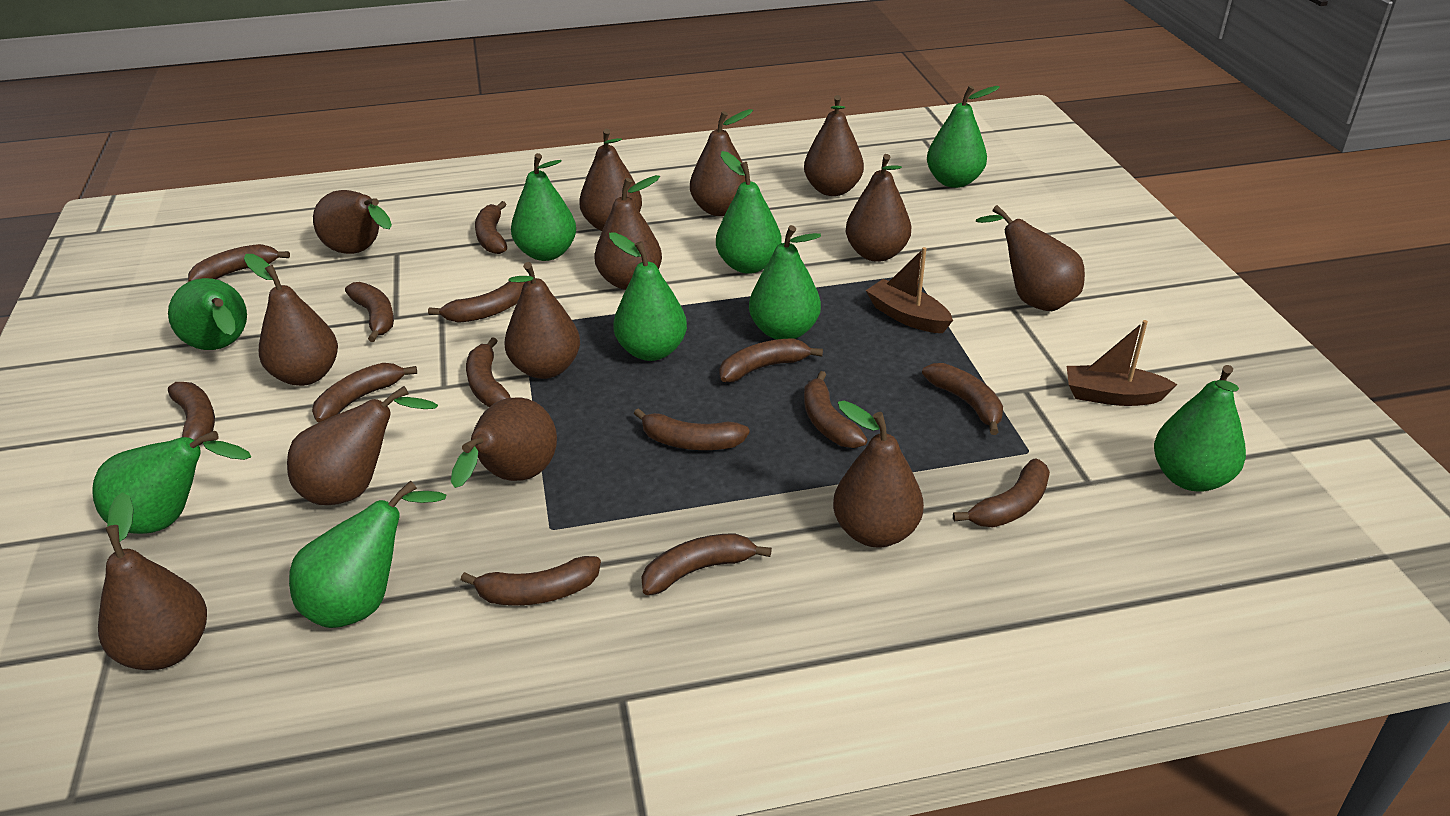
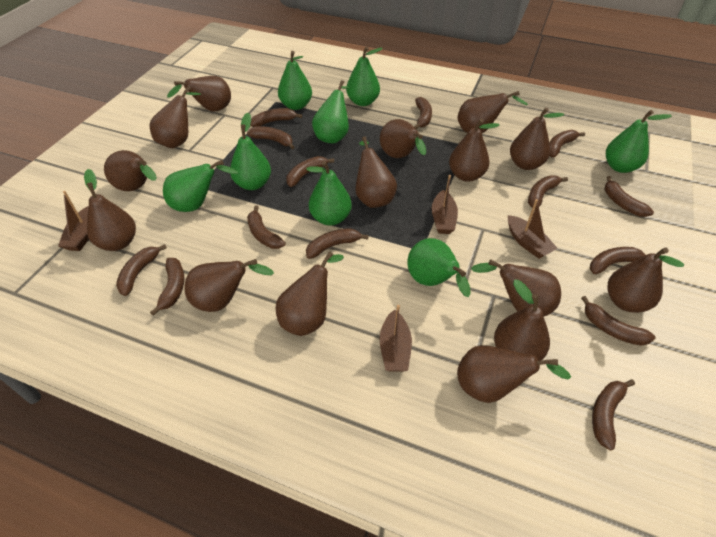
brown boat: 2 -> 4
brown pear: 13 -> 15
green pear: 9 -> 8

